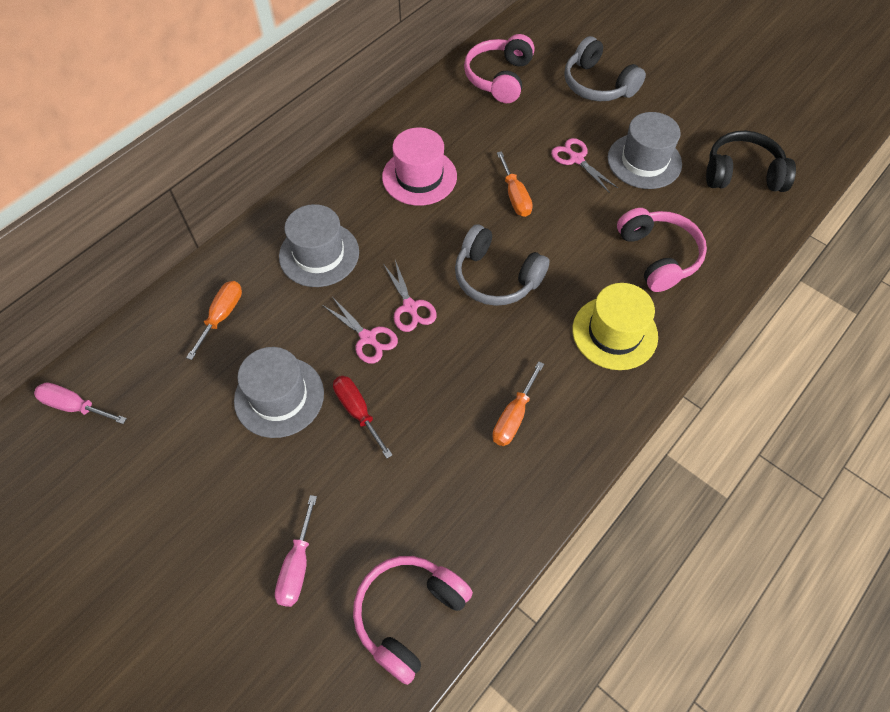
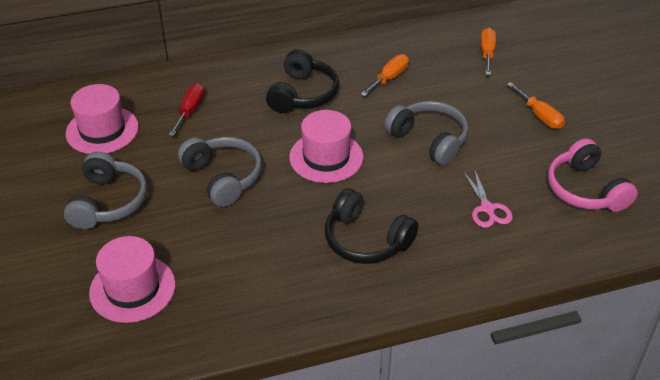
black headphones: 1 -> 2
grey hat: 3 -> 0
grey headphones: 2 -> 3
pink hat: 1 -> 3
pink headphones: 3 -> 1
pink scissors: 3 -> 1
pink screwdriver: 2 -> 0
yellow hat: 1 -> 0

